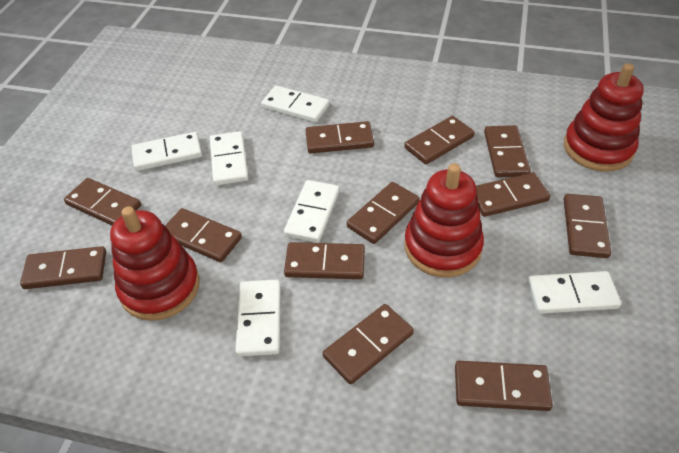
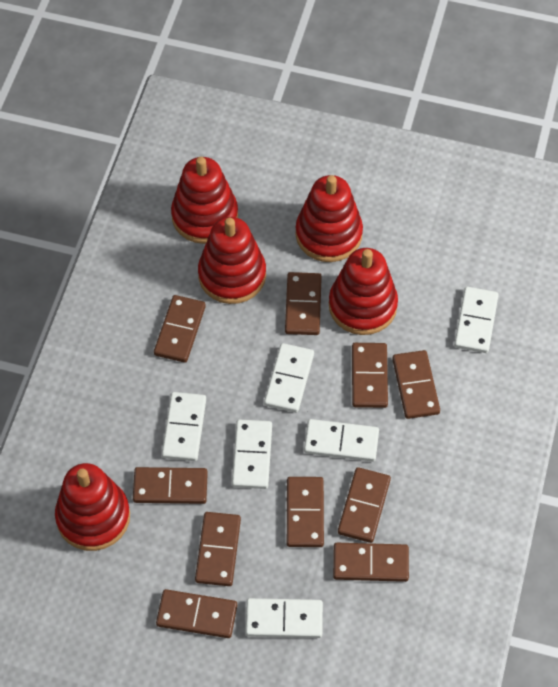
brown domino: 12 -> 10
red stacking toy: 3 -> 5

